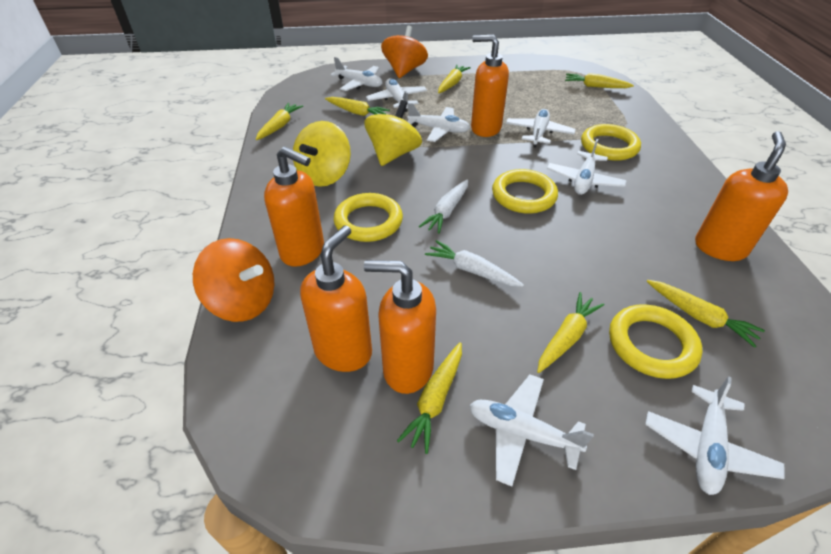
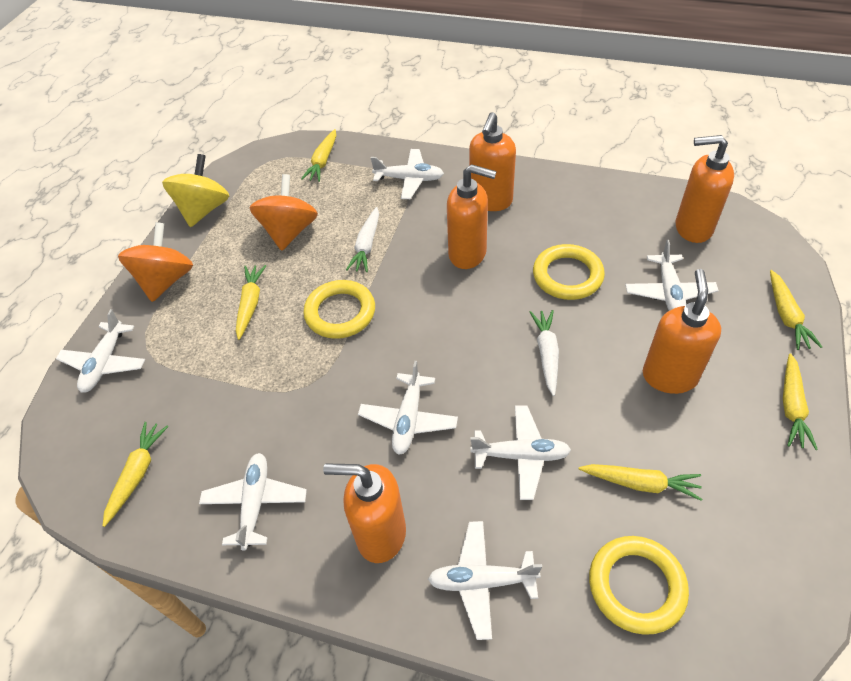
yellow carrot: 7 -> 6
yellow ring: 4 -> 3
yellow spinning top: 2 -> 1

